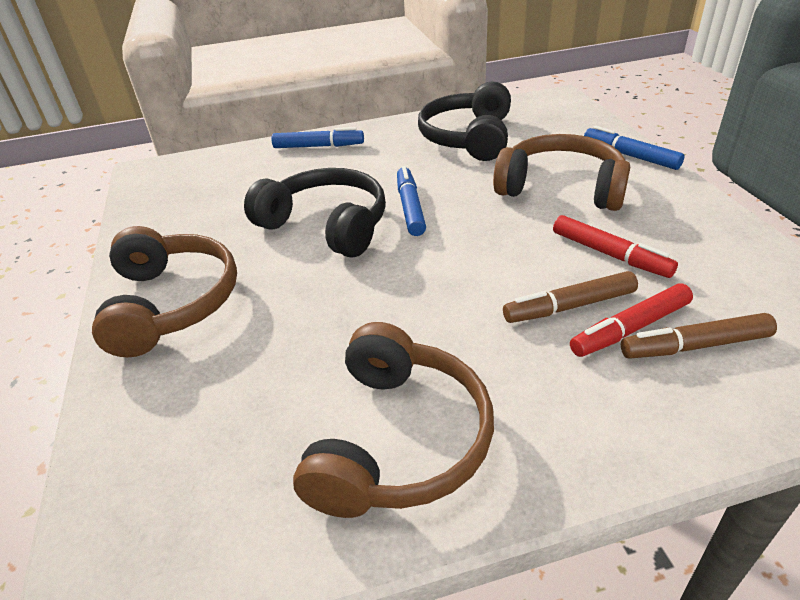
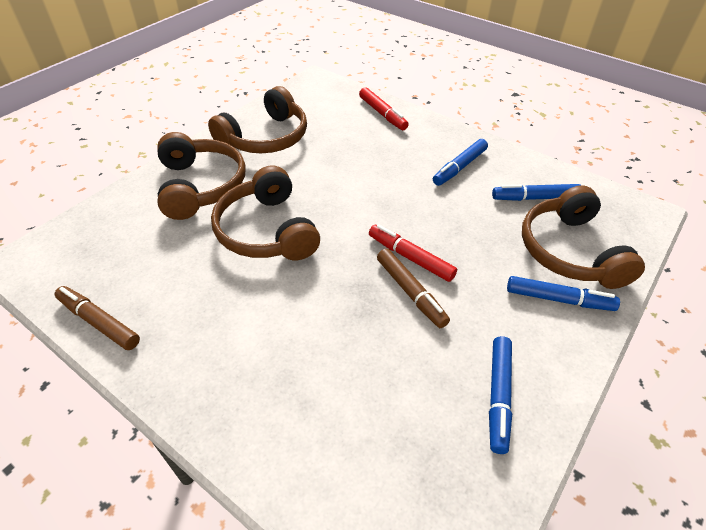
black headphones: 2 -> 0
blue marker: 3 -> 4
brown headphones: 3 -> 4

